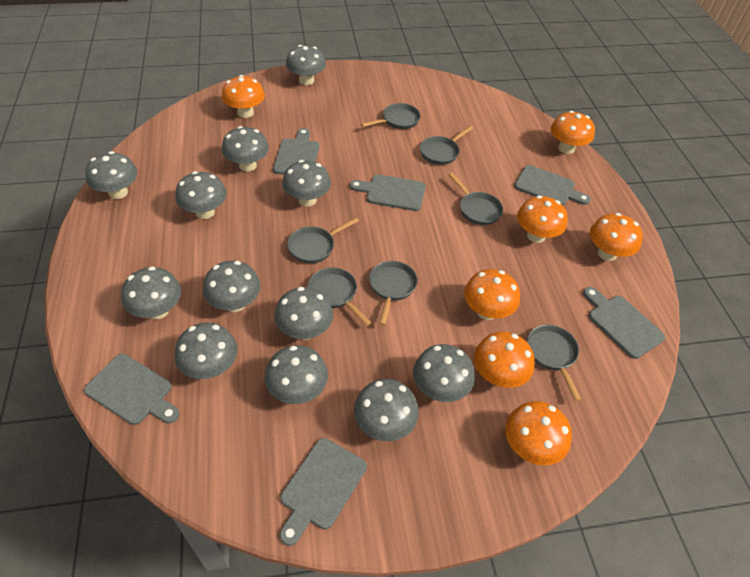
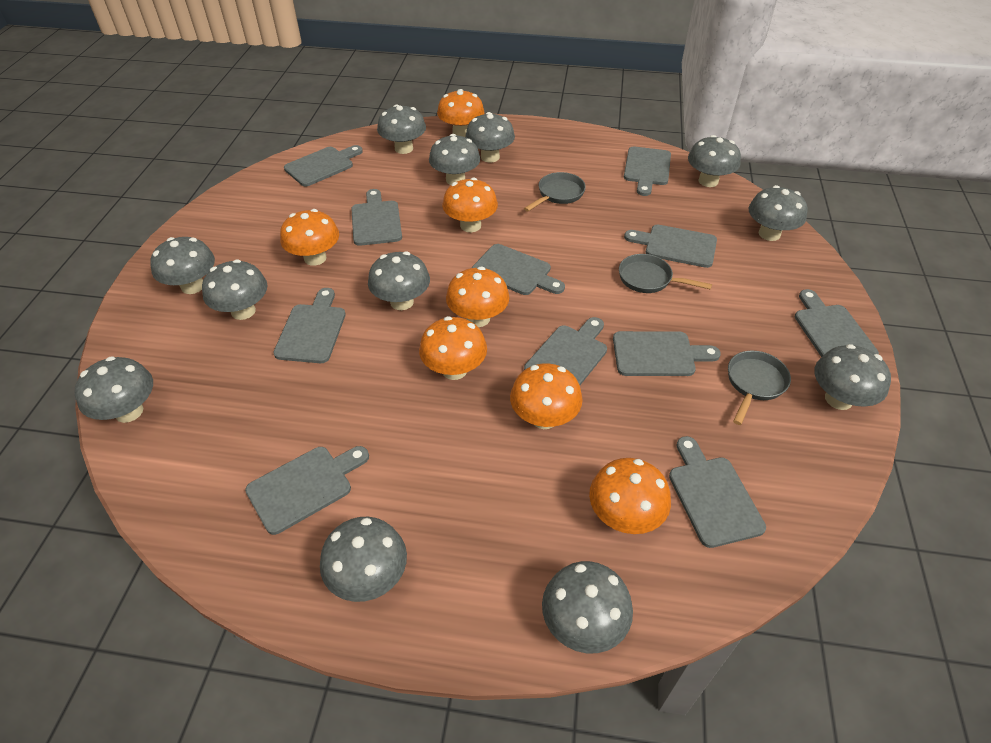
grey cutting board: 6 -> 11
grey pan: 7 -> 3

